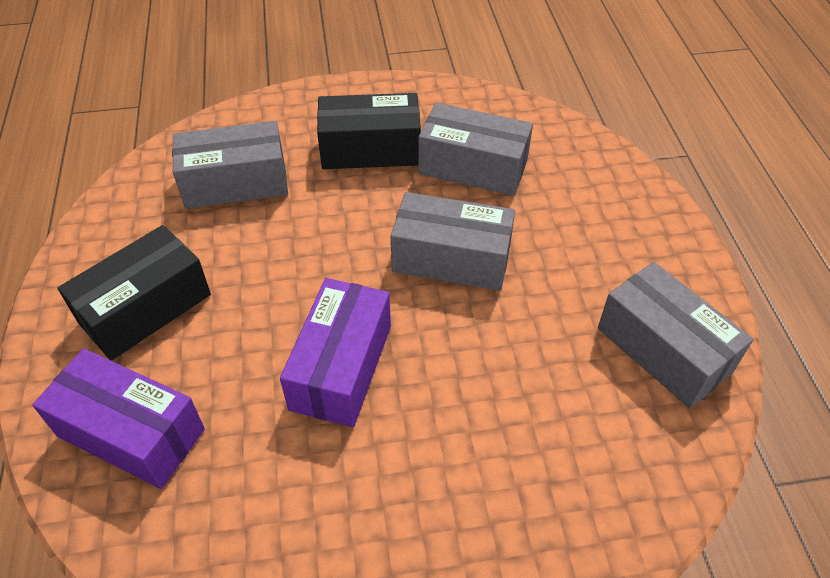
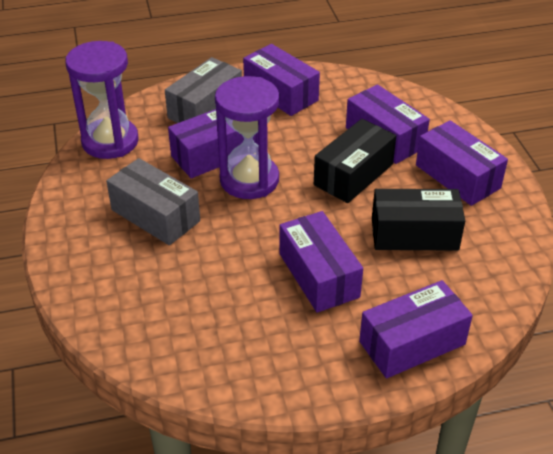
grey box: 4 -> 2
purple box: 2 -> 6
purple hourglass: 0 -> 2

